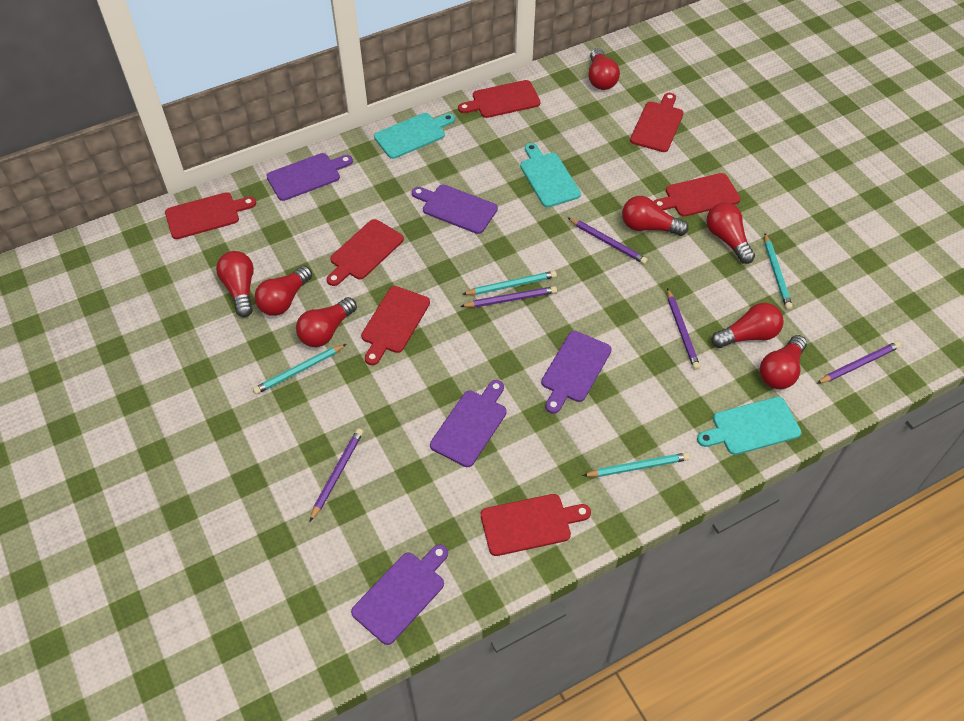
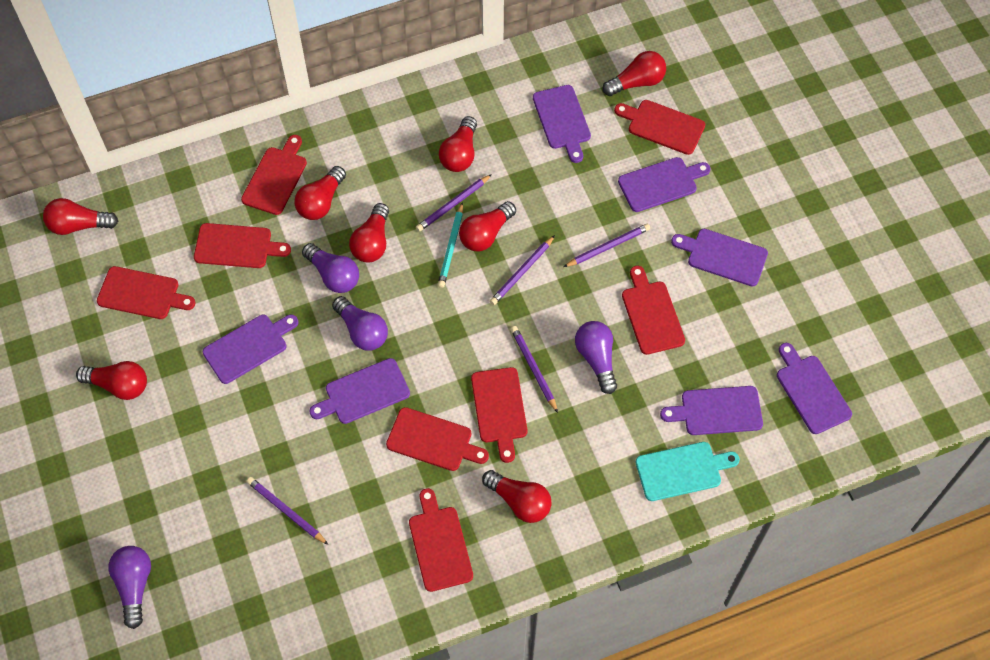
purple cutting board: 5 -> 7
purple light bulb: 0 -> 4
red cutting board: 7 -> 8
turquoise cutting board: 3 -> 1
turquoise pencil: 4 -> 1

